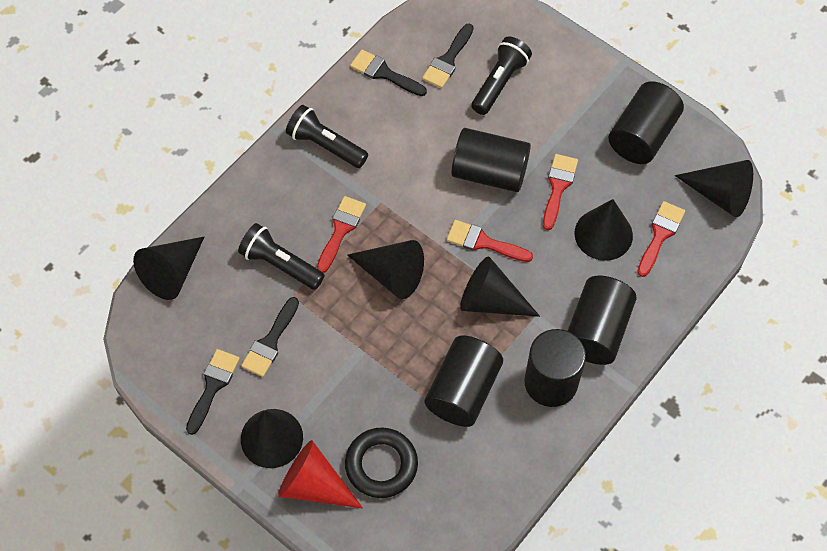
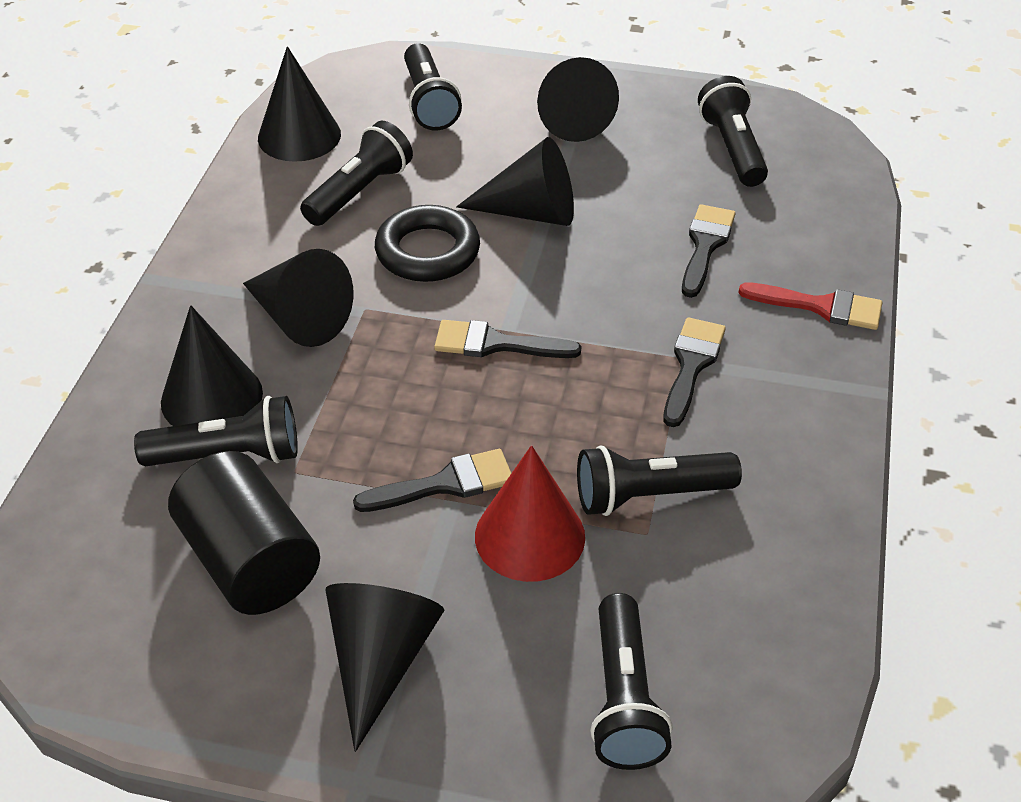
black cylinder: 5 -> 1
black flashlight: 3 -> 6
red brush: 4 -> 1

